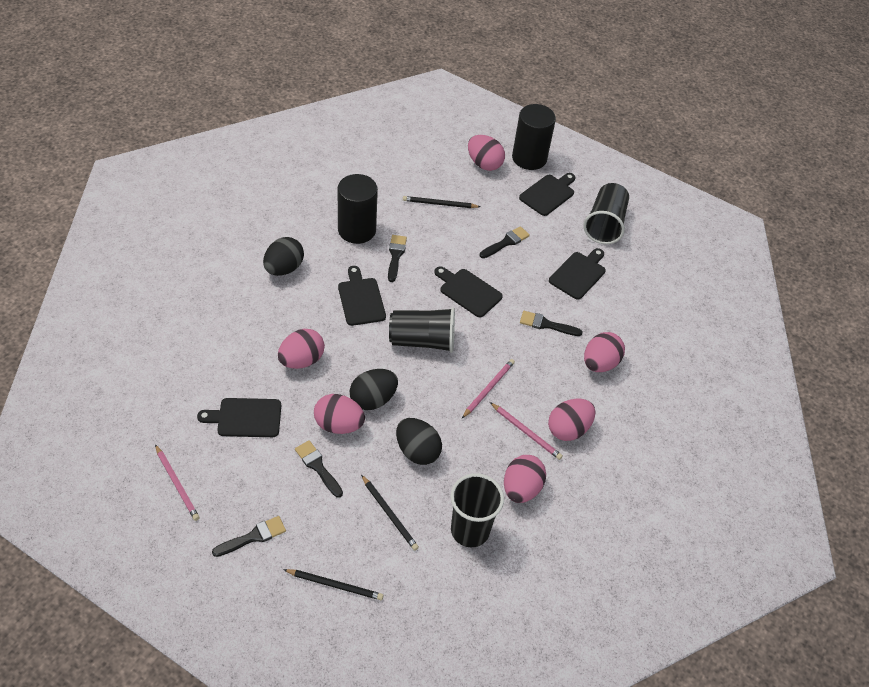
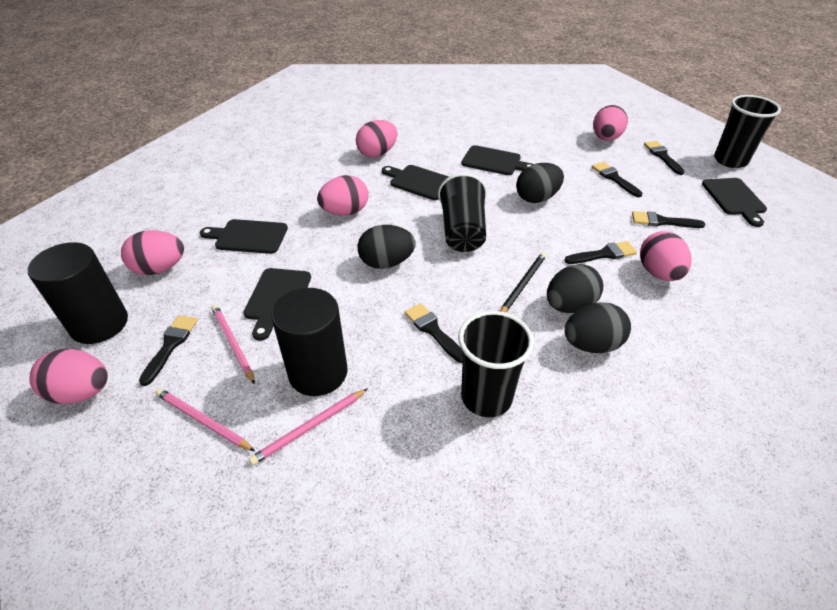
black brush: 5 -> 6
black egg: 3 -> 4
black pencil: 3 -> 1

